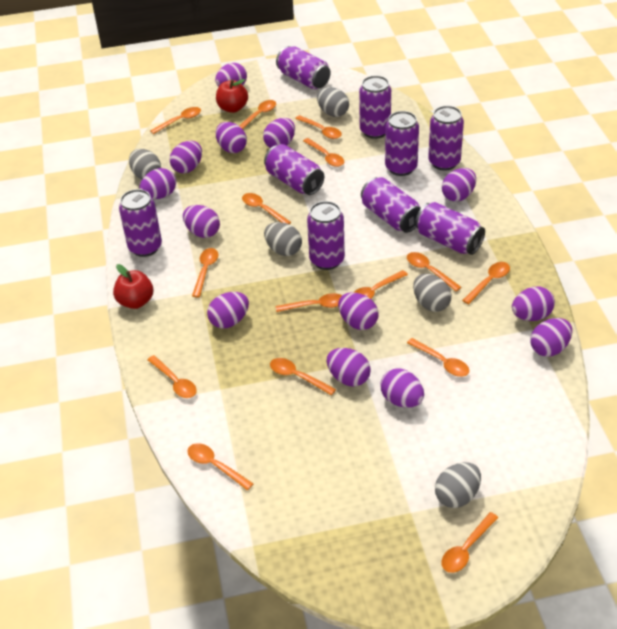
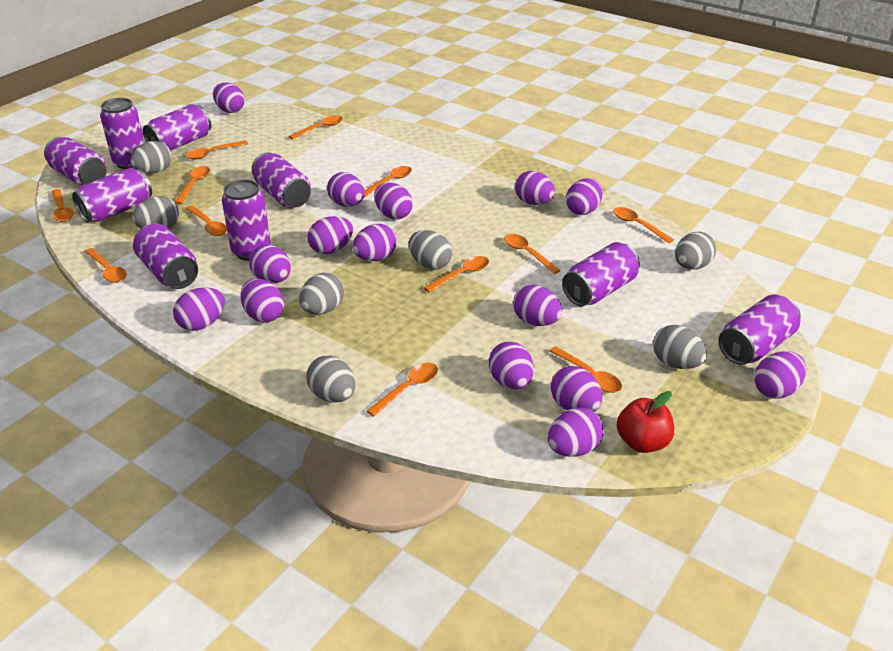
grey egg: 5 -> 7
orange spoon: 15 -> 12
purple egg: 13 -> 15
red apple: 2 -> 1

